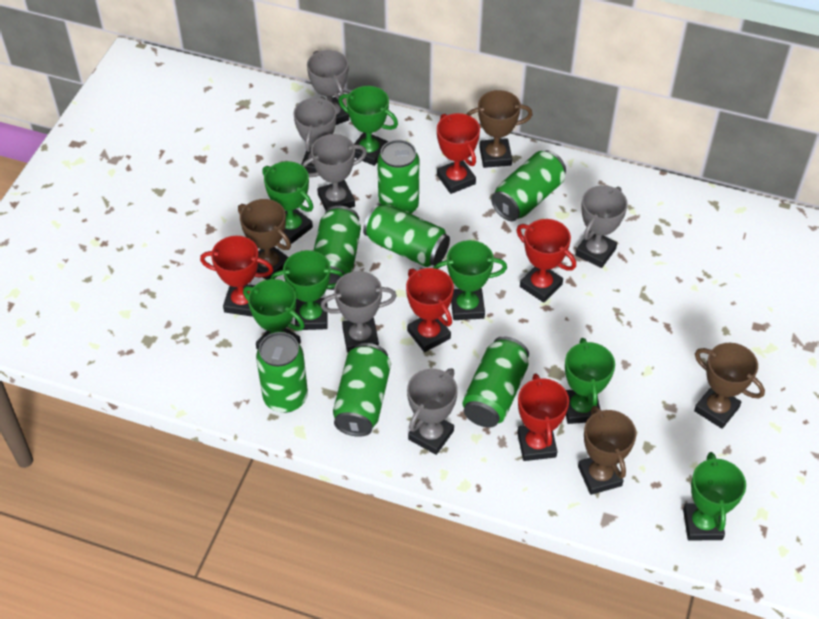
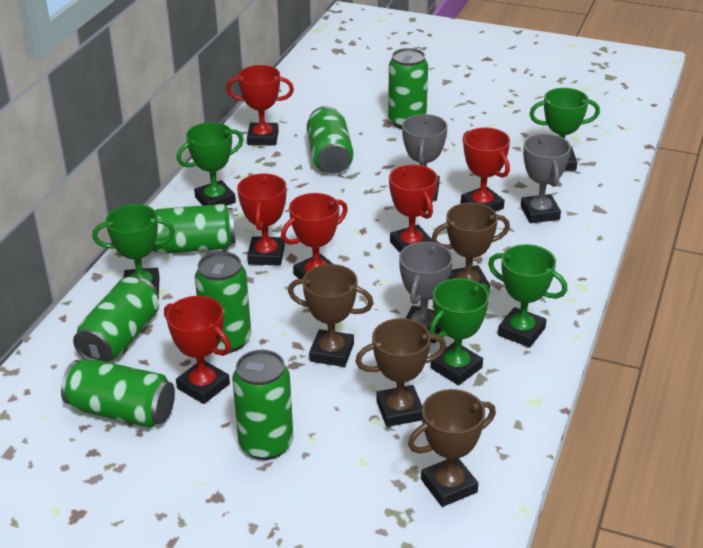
green trophy: 7 -> 5
grey trophy: 6 -> 3
red trophy: 5 -> 6

